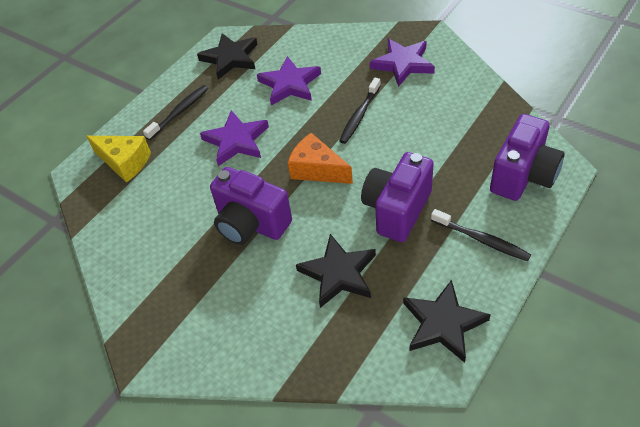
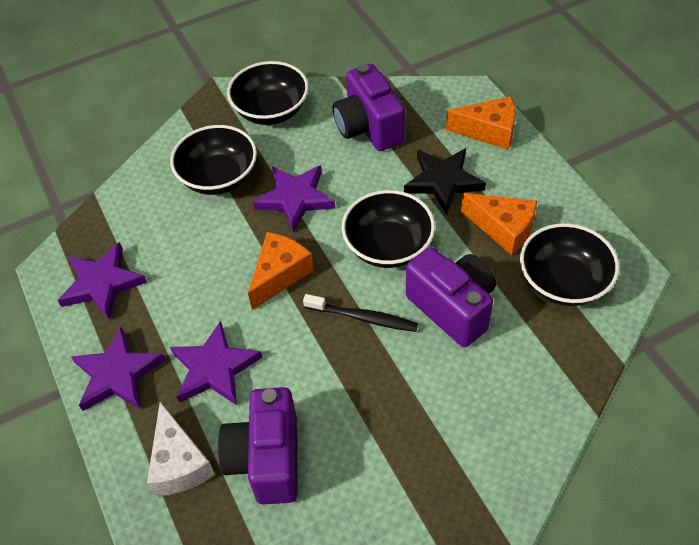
black bowl: 0 -> 4
black star: 3 -> 1
black toothbrush: 3 -> 1
orange cheese: 1 -> 3
purple star: 3 -> 4
white cheese: 0 -> 1
yellow cheese: 1 -> 0

